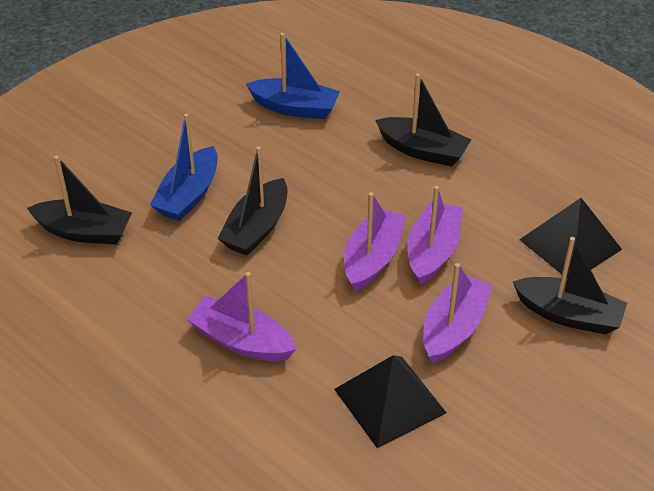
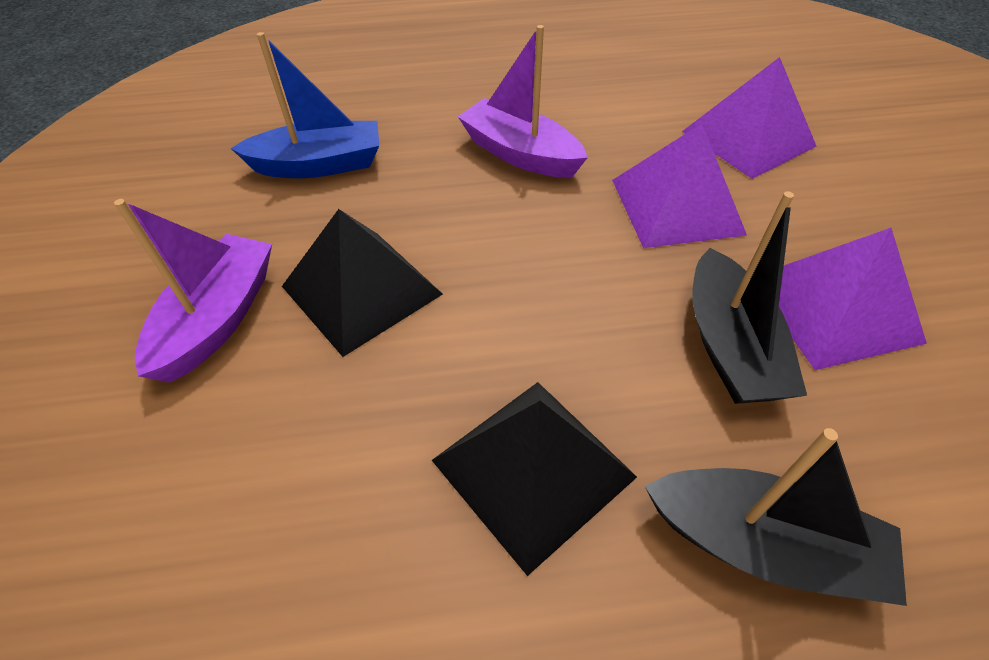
black boat: 4 -> 2
blue boat: 2 -> 1
purple boat: 4 -> 2
purple pyramid: 0 -> 3

